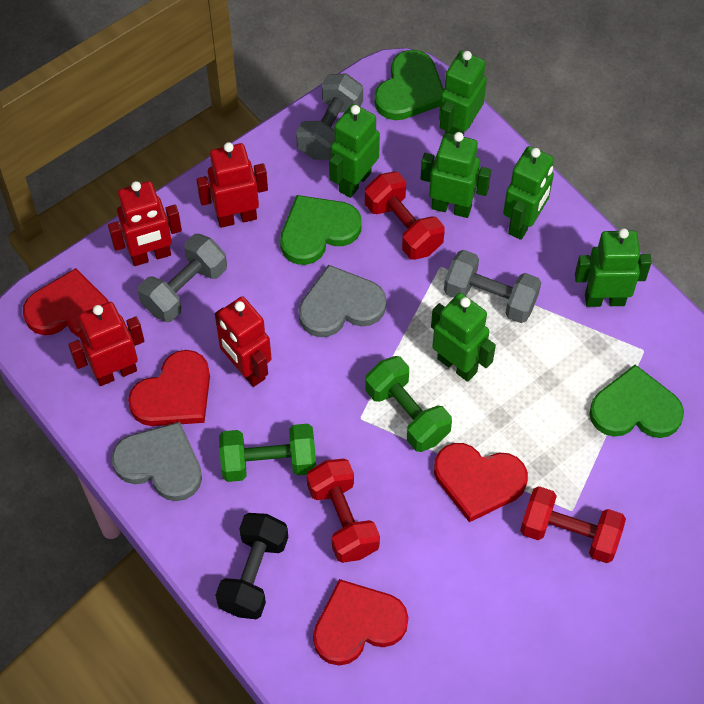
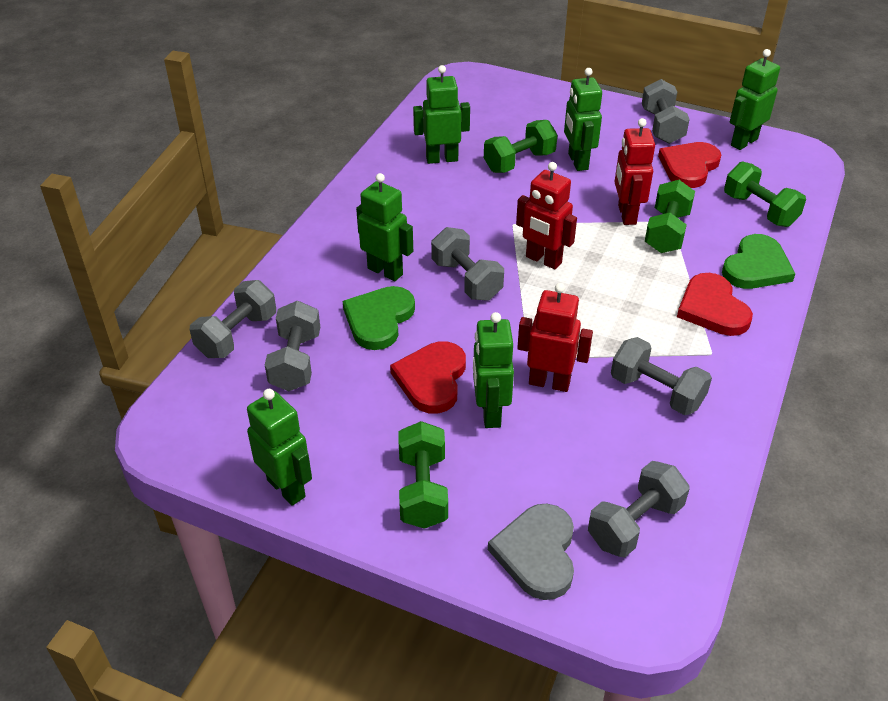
black dumbbell: 1 -> 0
green dumbbell: 2 -> 4
green heart: 3 -> 2
grey dumbbell: 3 -> 6
grey heart: 2 -> 1
red dumbbell: 3 -> 0
red heart: 4 -> 3
red robot: 4 -> 3

